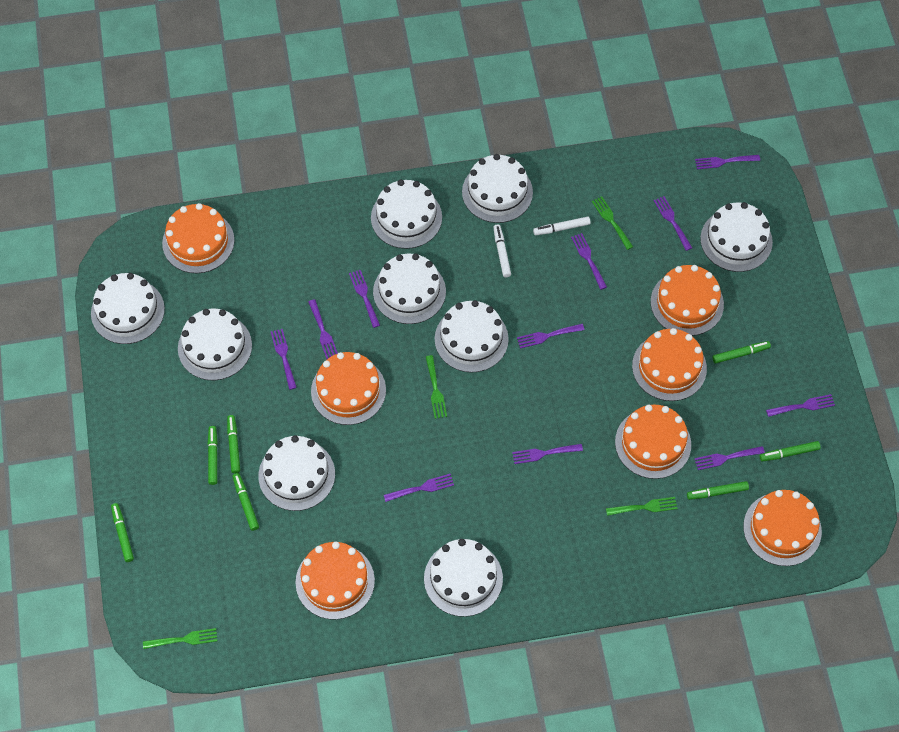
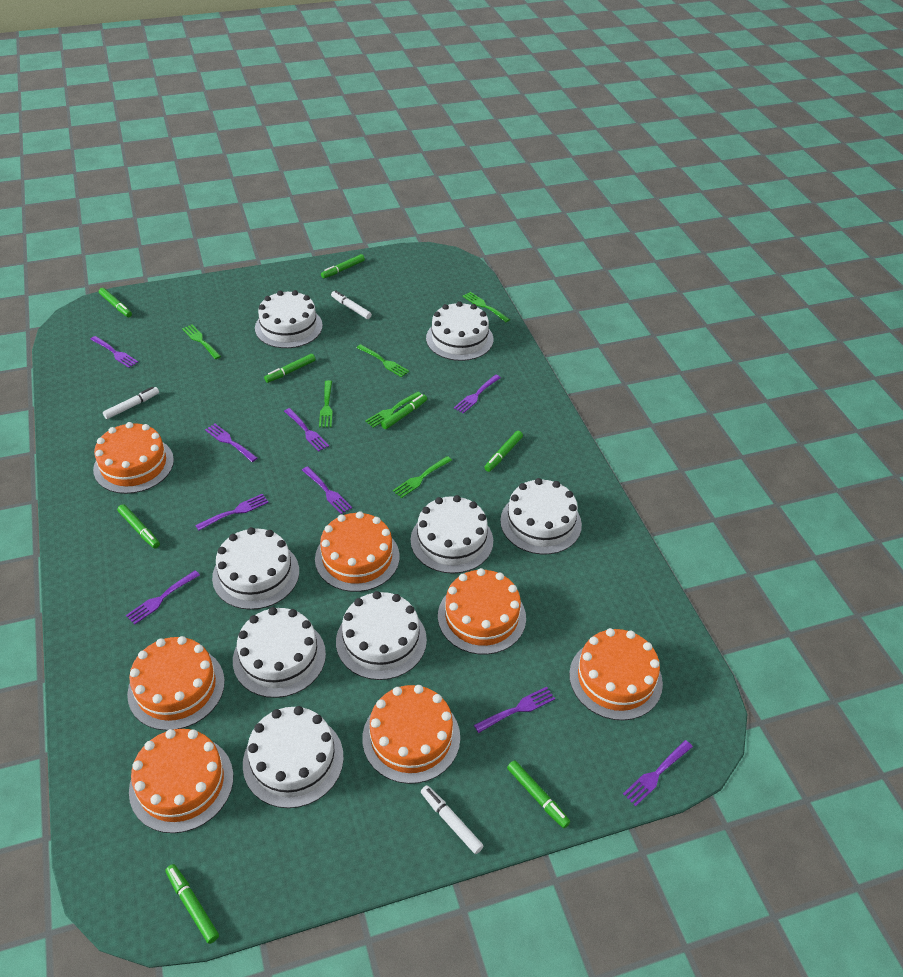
green fork: 4 -> 6
green marker: 7 -> 8
purple fork: 11 -> 9
white cake: 9 -> 8
white marker: 2 -> 3

